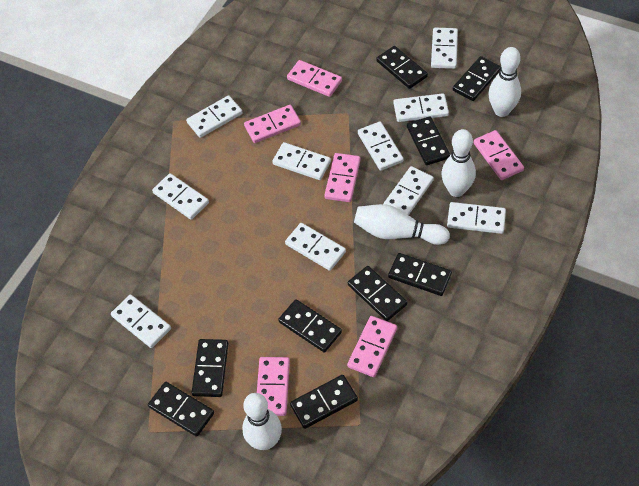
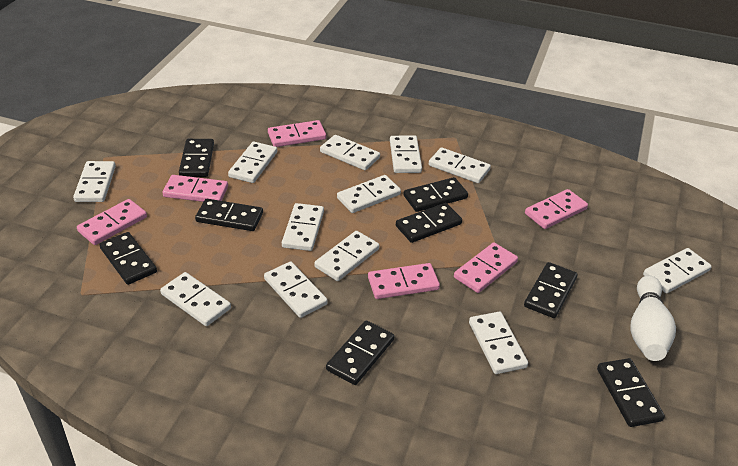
black domino: 9 -> 8
white bowling pin: 4 -> 1
white domino: 10 -> 12

